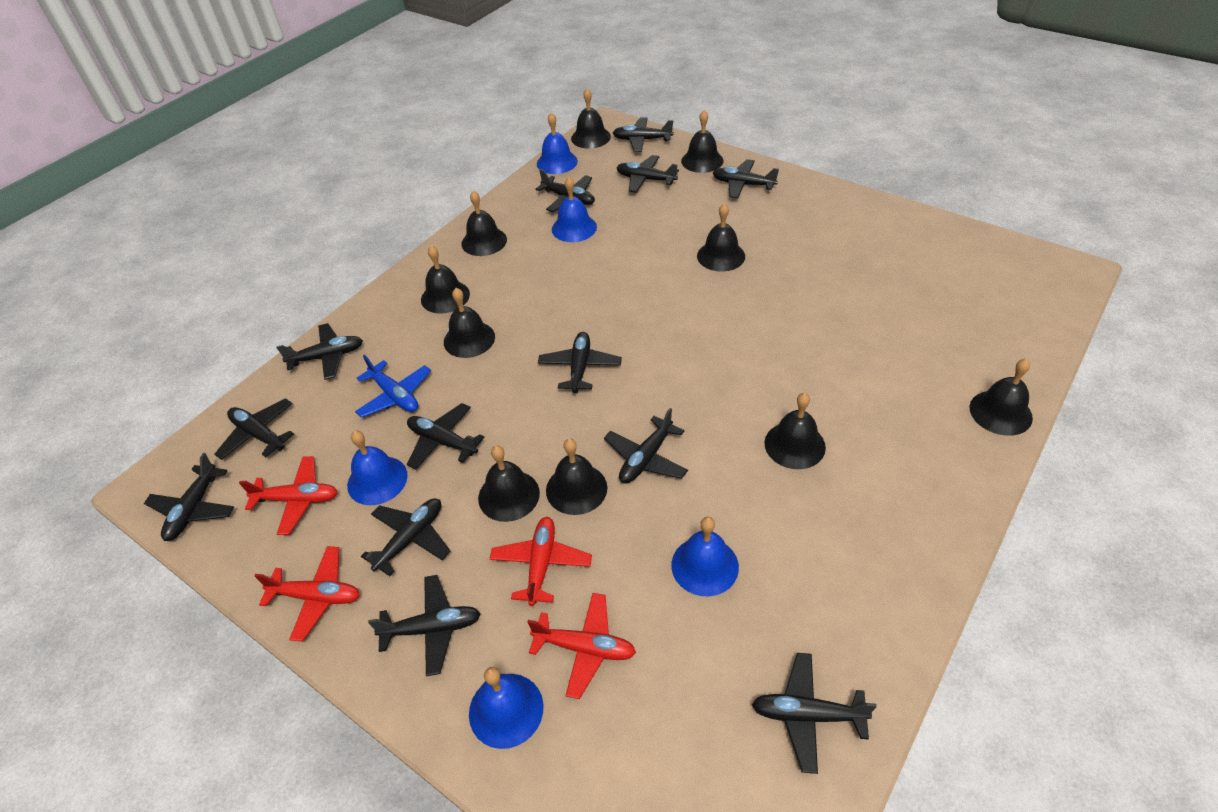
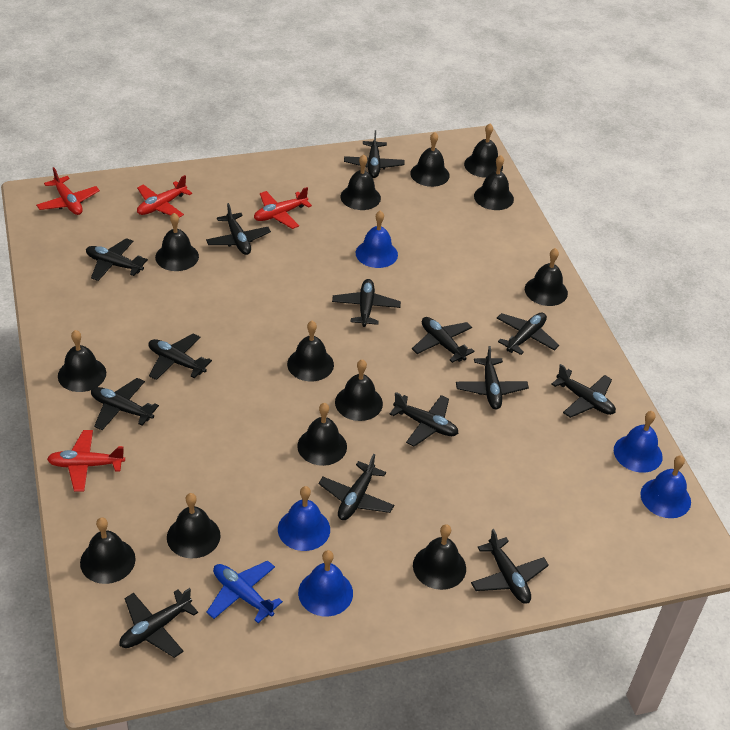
black bell: 10 -> 13
black plane: 13 -> 14

